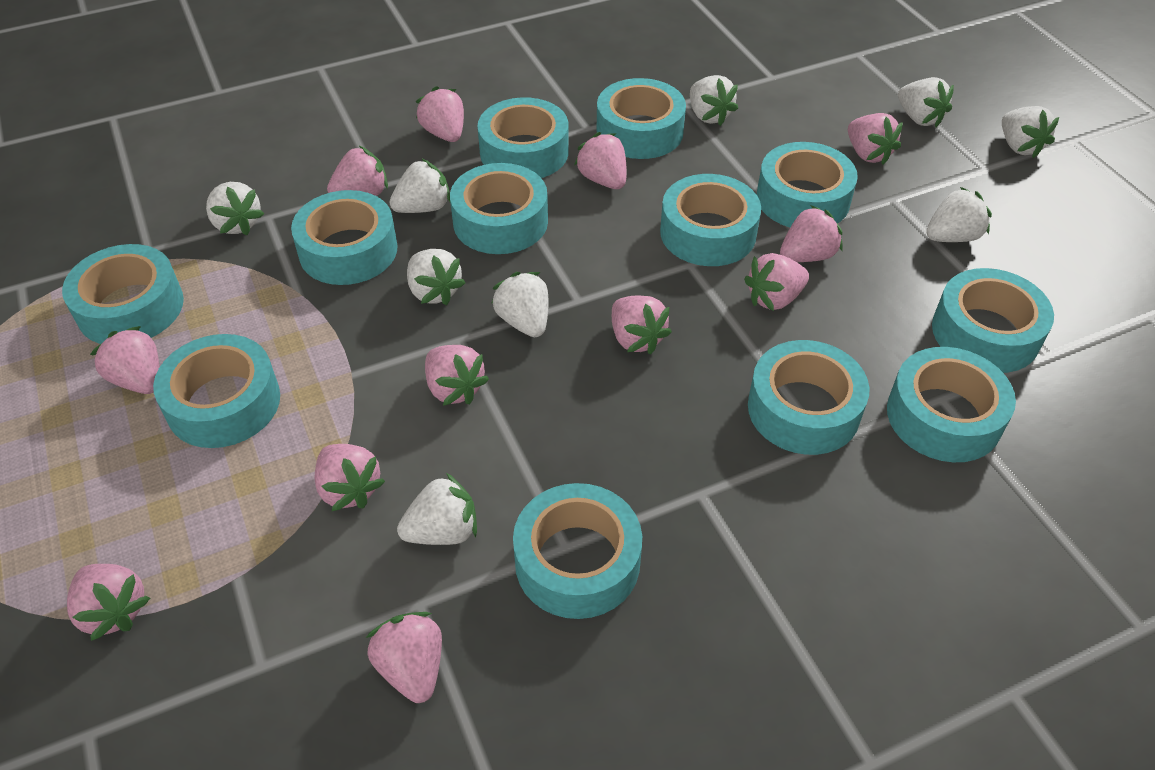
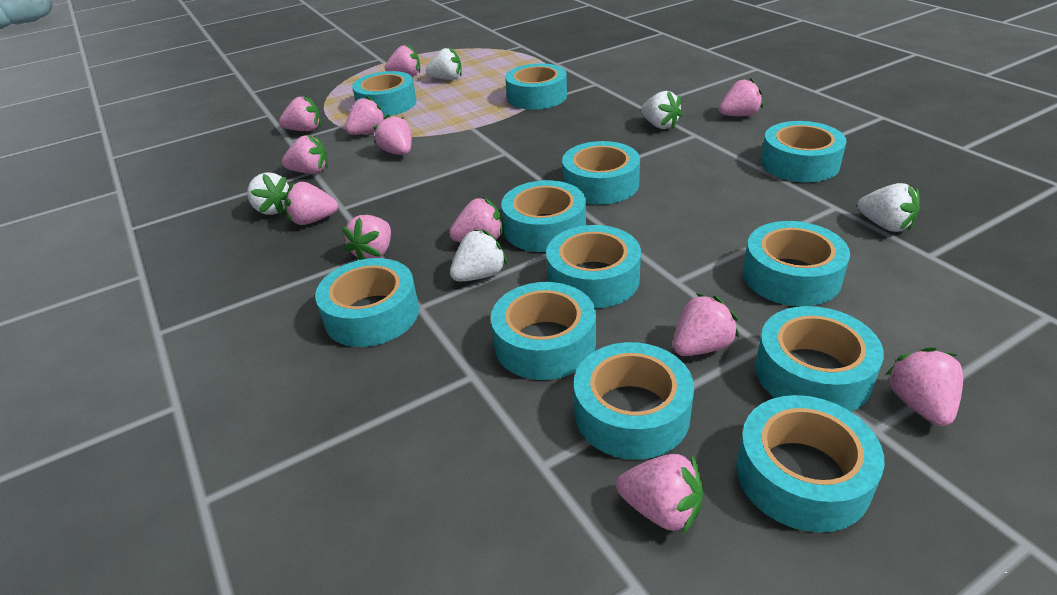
white strawberry: 9 -> 5

